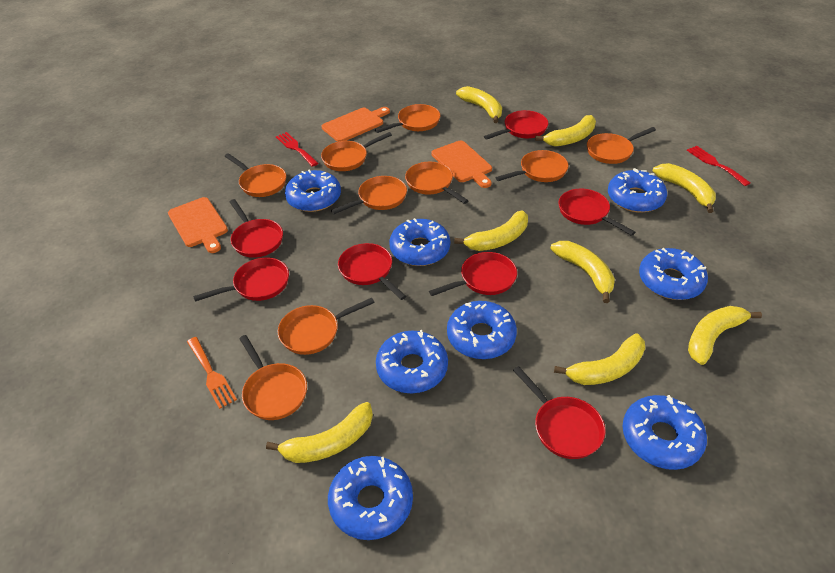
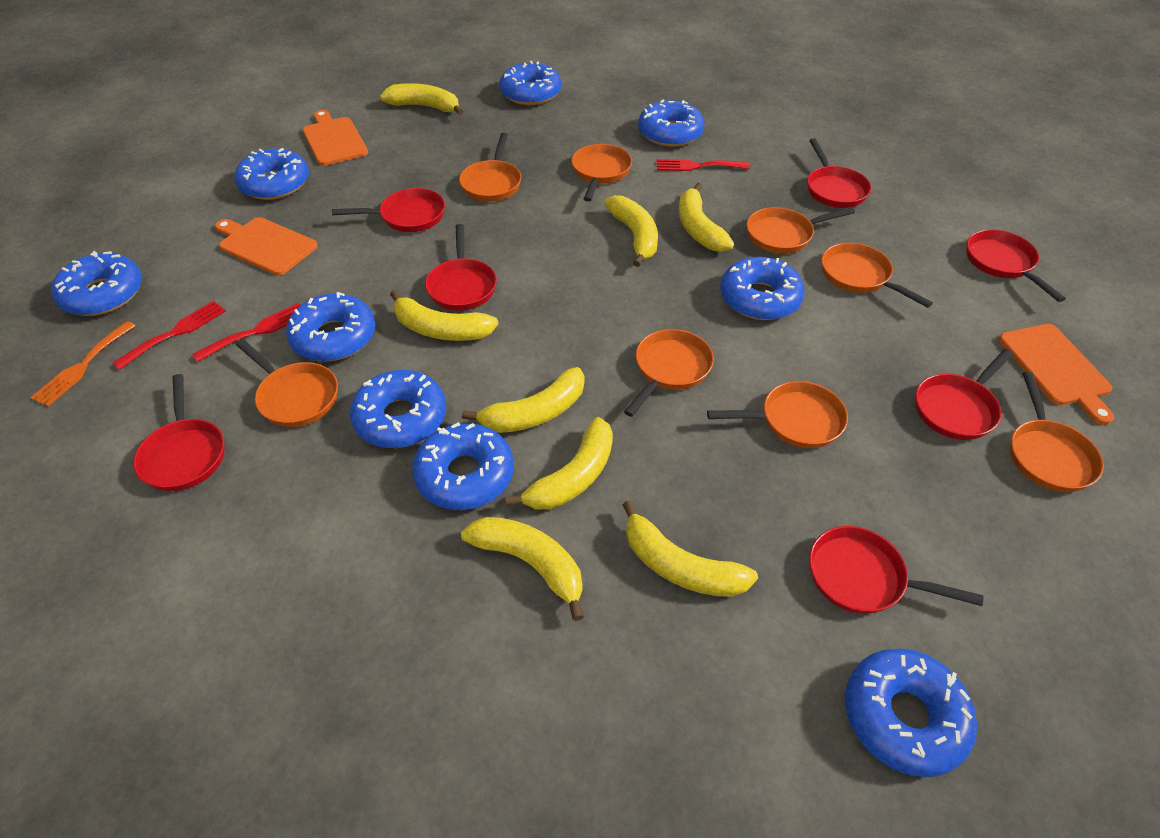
blue donut: 8 -> 9
orange pan: 9 -> 8
red fork: 2 -> 3

